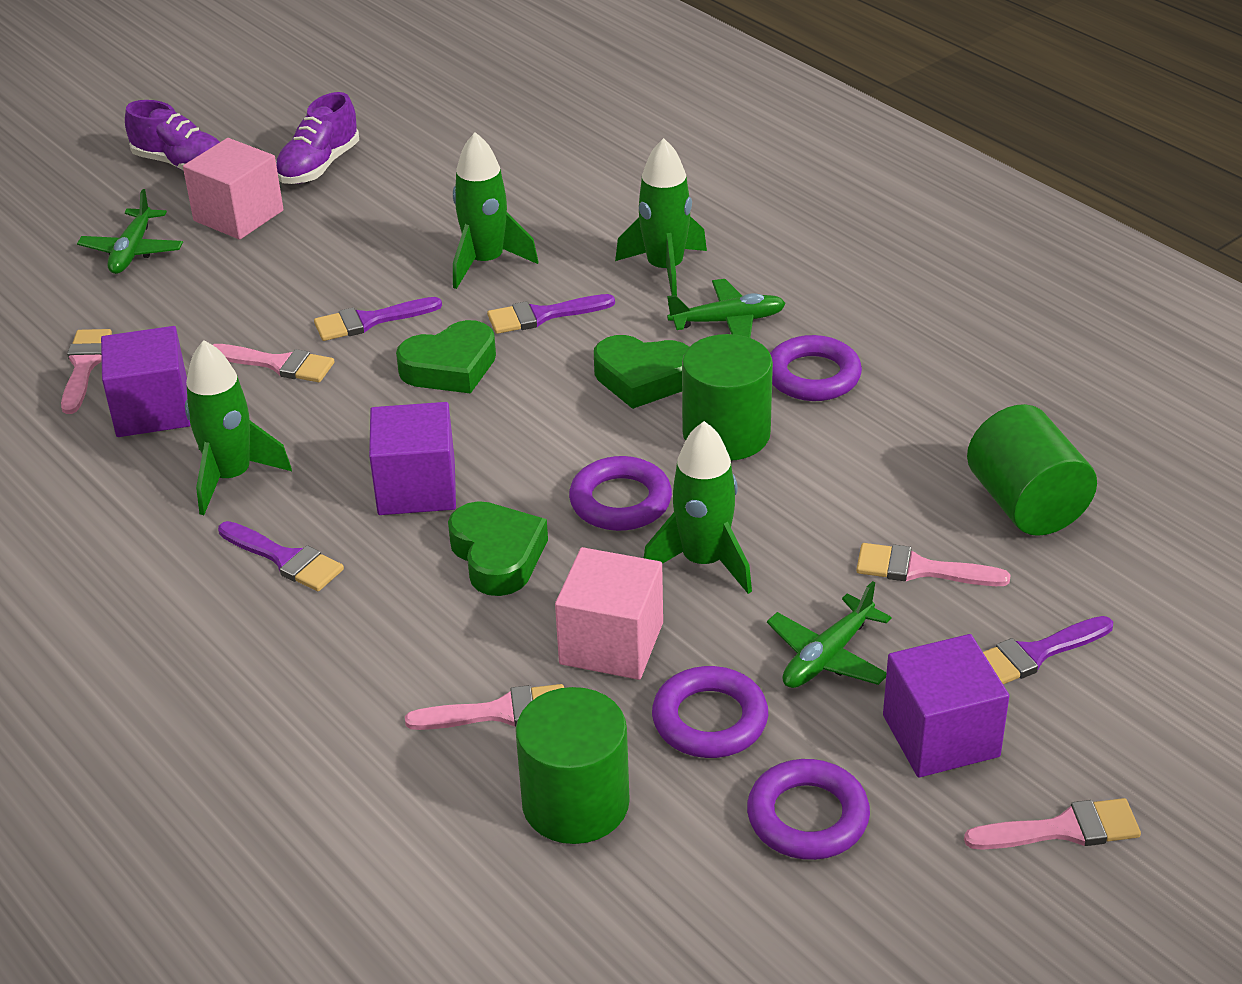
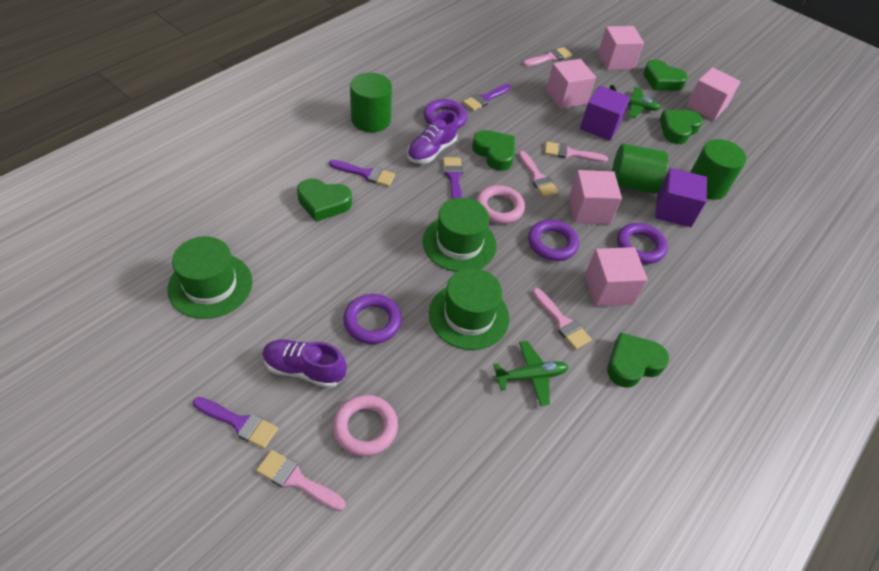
green hat: 0 -> 3
green heart: 3 -> 5
green plane: 3 -> 2
green rocket: 4 -> 0
pink cube: 2 -> 5
pink ring: 0 -> 2
purple cube: 3 -> 2

